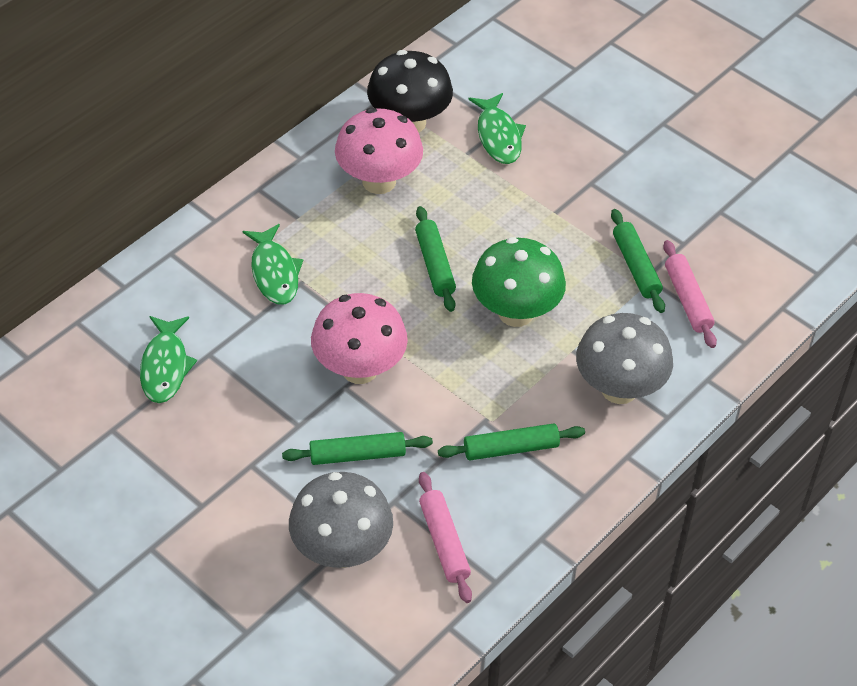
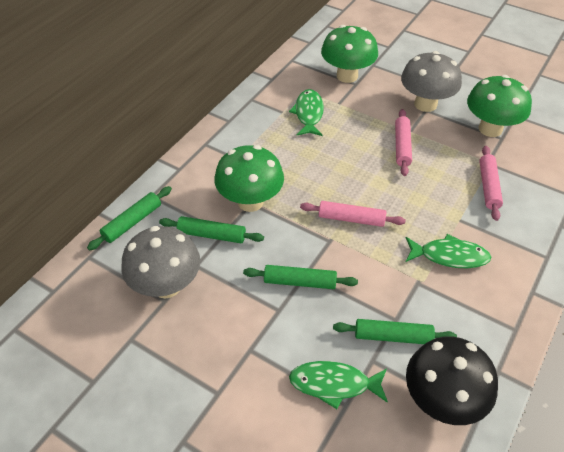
green mushroom: 1 -> 3
pink mushroom: 2 -> 0
pink rolling pin: 2 -> 3

